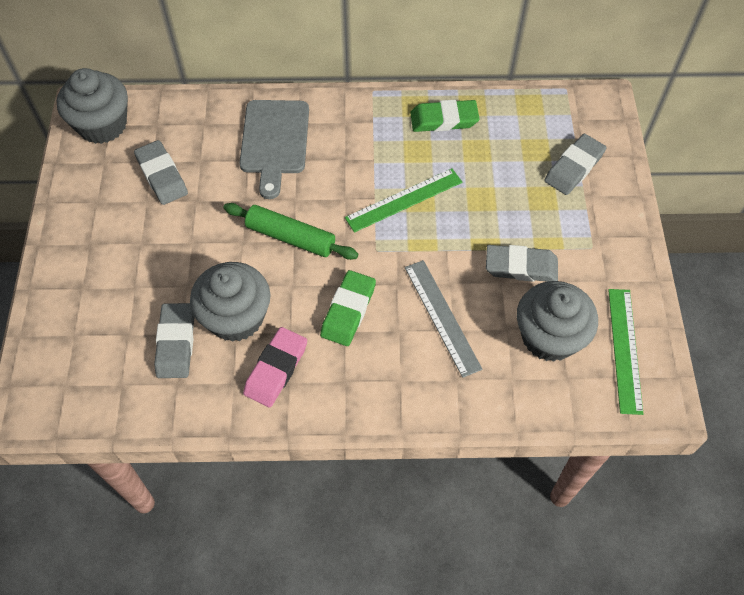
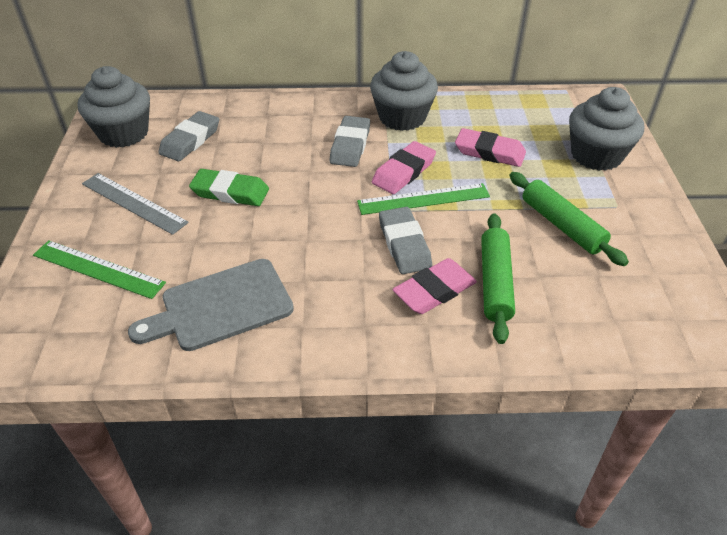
green eraser: 2 -> 1
green rolling pin: 1 -> 2
grey eraser: 4 -> 3
pink eraser: 1 -> 3

